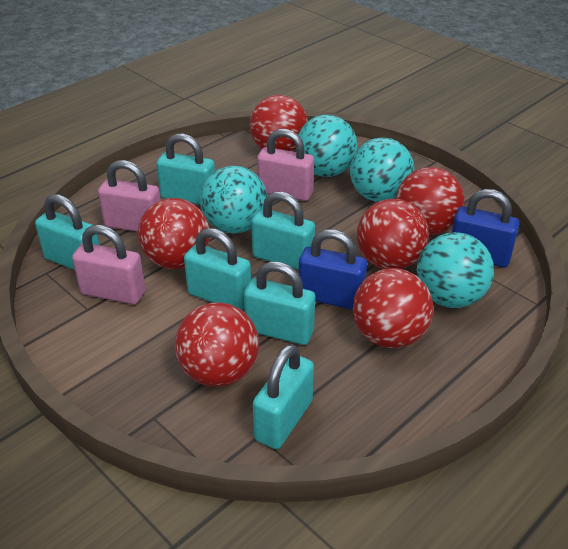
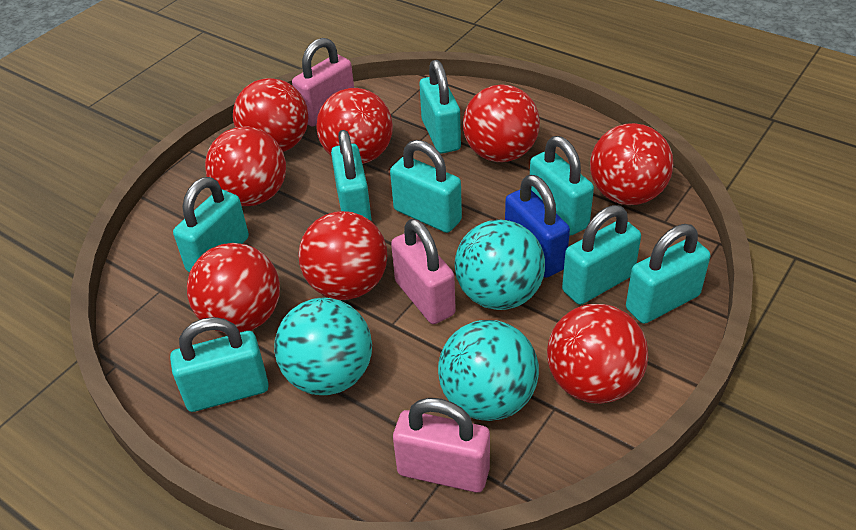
blue padlock: 2 -> 1
red ball: 6 -> 8
turquoise ball: 4 -> 3
turquoise padlock: 6 -> 8

